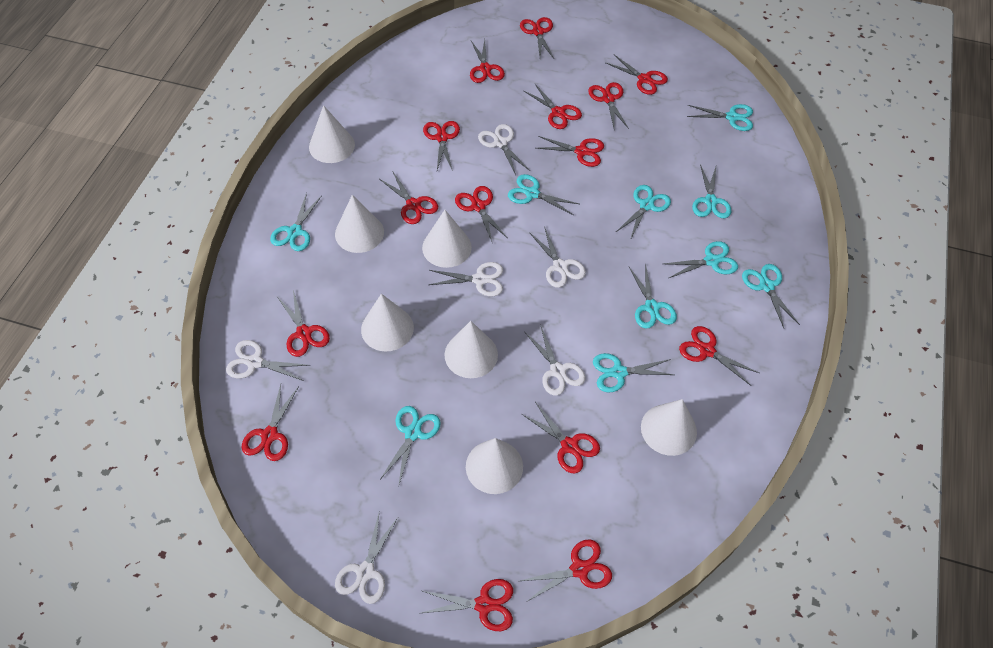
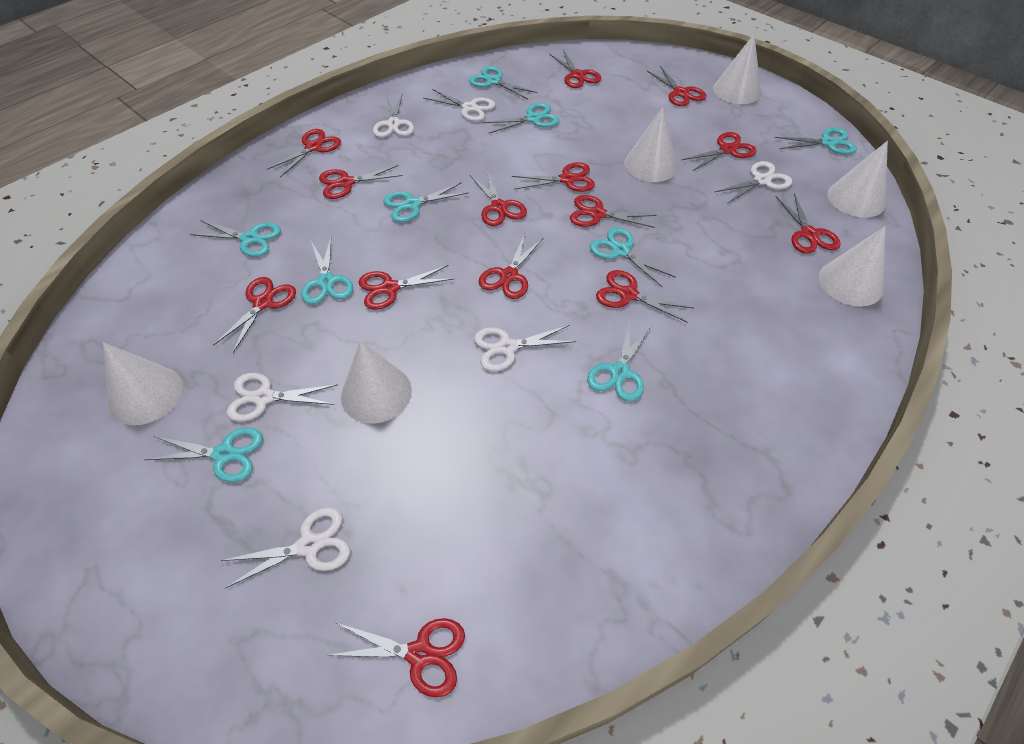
red scissors: 15 -> 14
turquoise scissors: 10 -> 9
white cone: 7 -> 6

